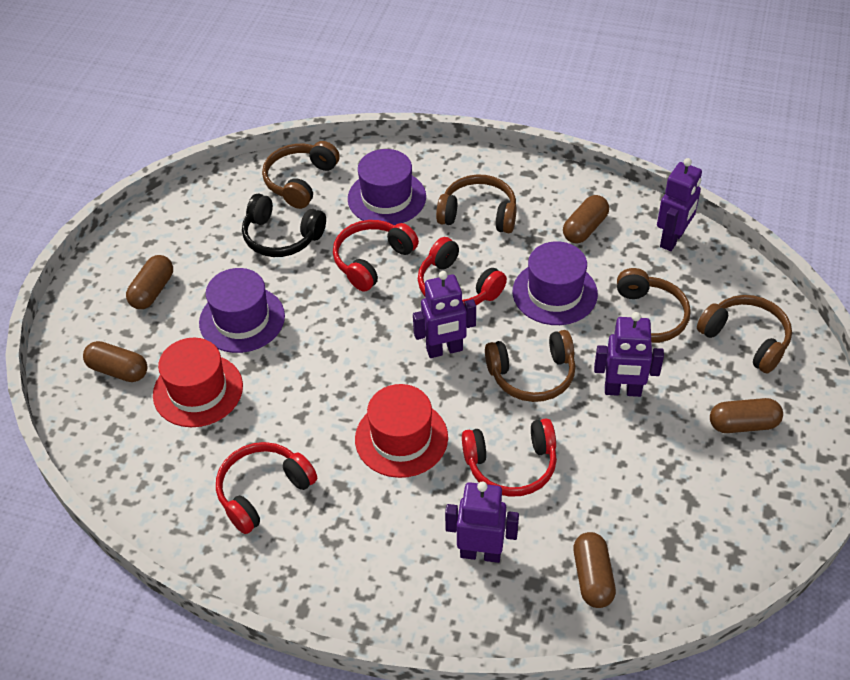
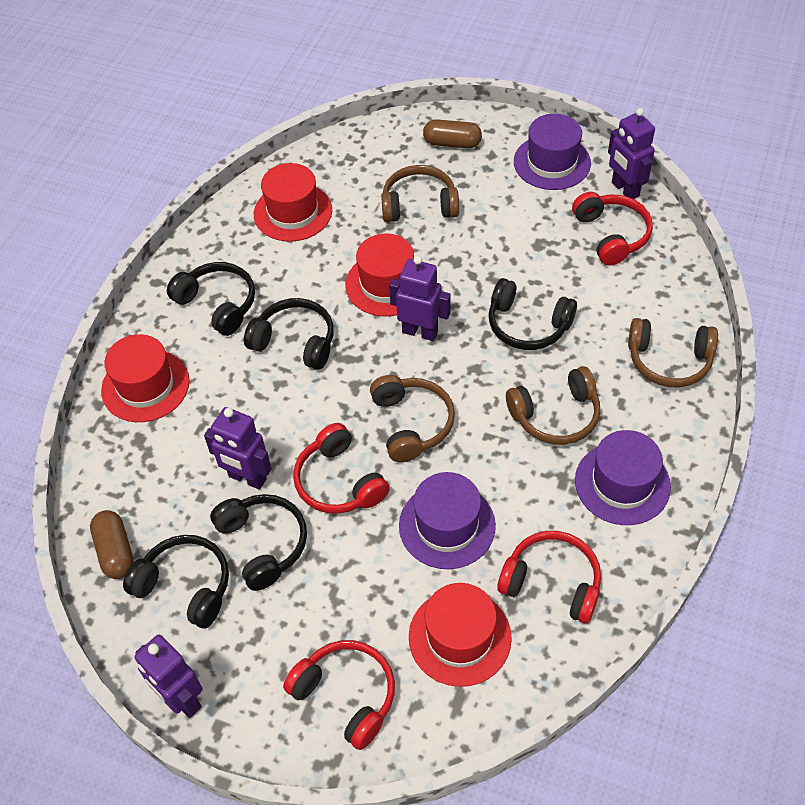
black headphones: 1 -> 5
brown capsule: 5 -> 2
brown headphones: 5 -> 4
red hat: 2 -> 4

